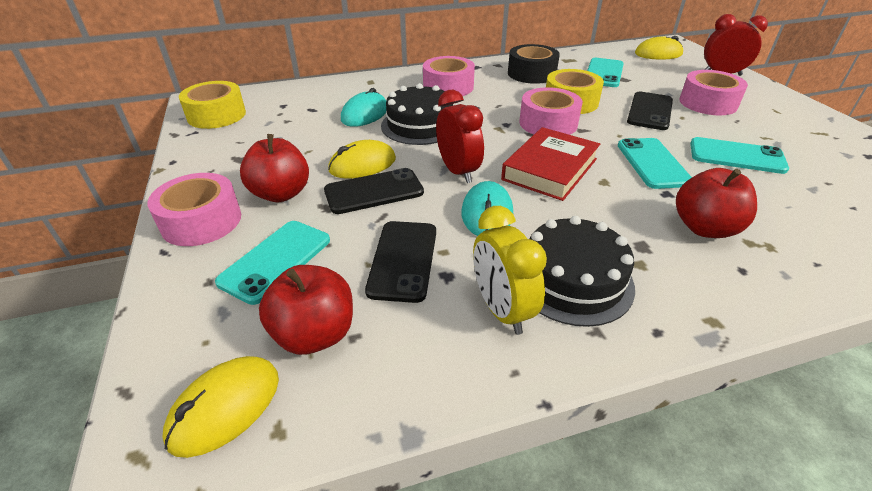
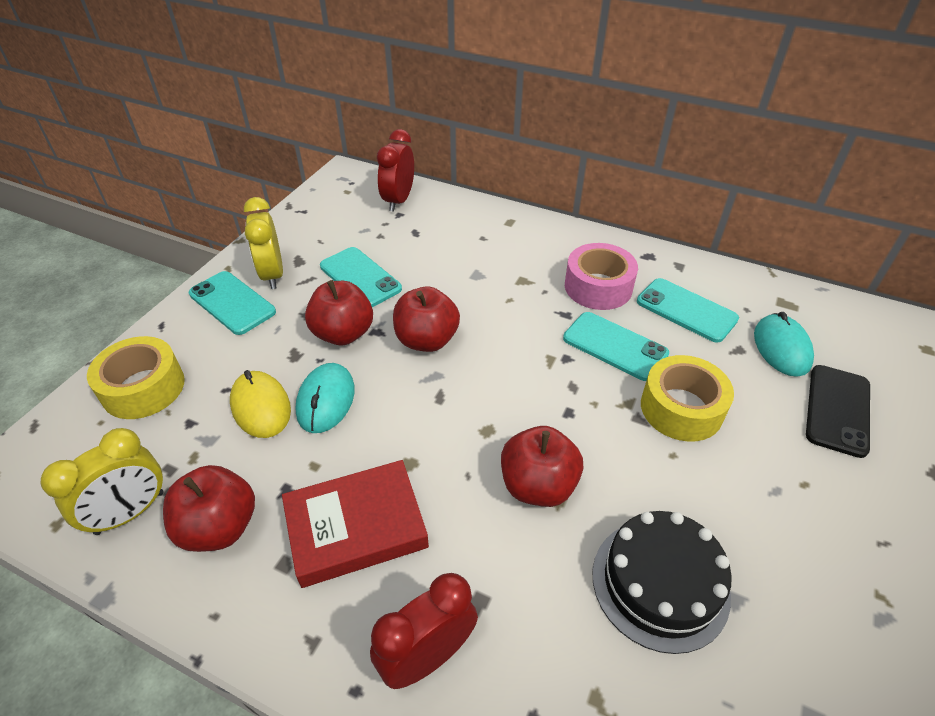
black cake: 2 -> 1
black phone: 3 -> 1
black tape: 1 -> 0
pink tape: 4 -> 1
red apple: 3 -> 4
yellow clock: 1 -> 2
yellow mouse: 3 -> 1

